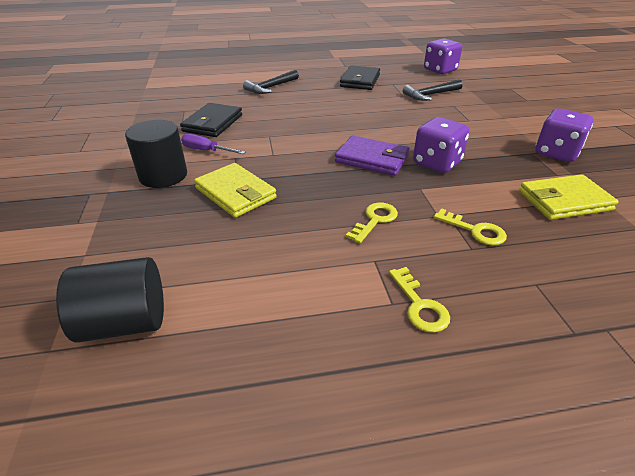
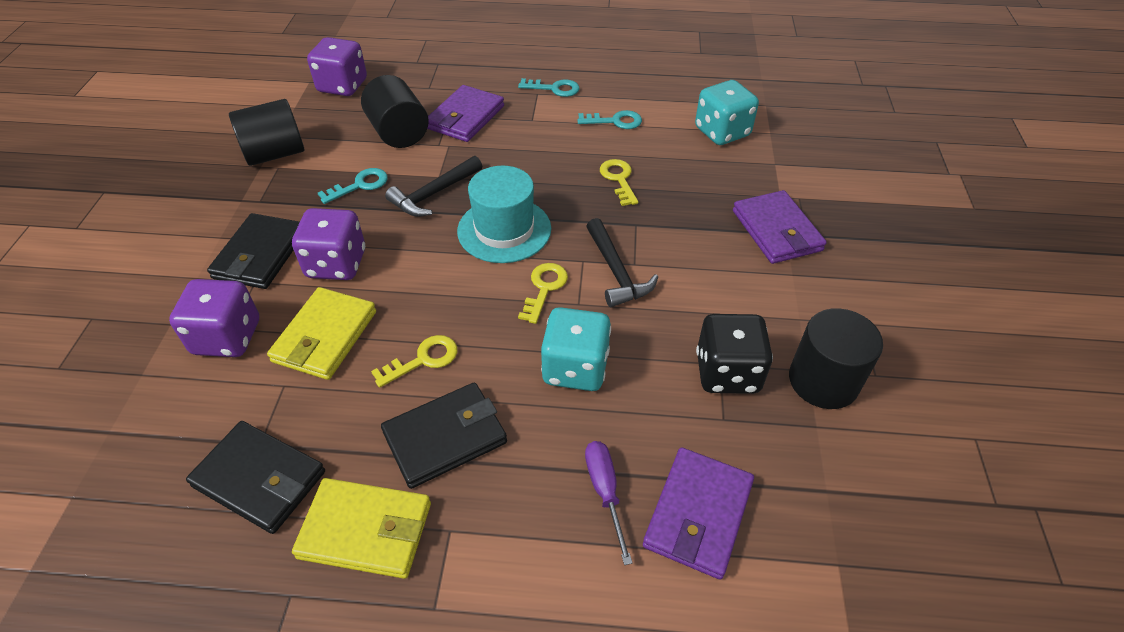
black cylinder: 2 -> 3
black dice: 0 -> 1
black wallet: 2 -> 3
purple wallet: 1 -> 3
turquoise dice: 0 -> 2
turquoise hat: 0 -> 1
turquoise key: 0 -> 3

